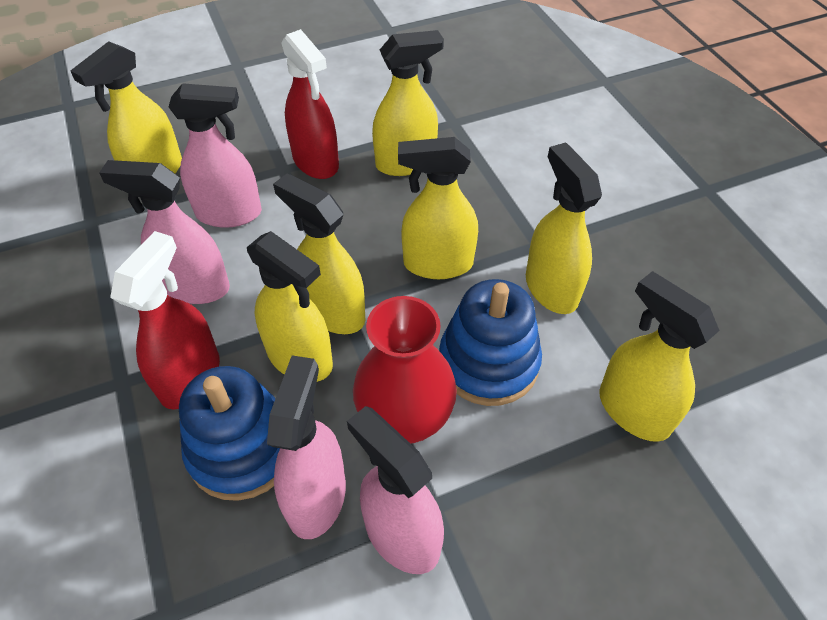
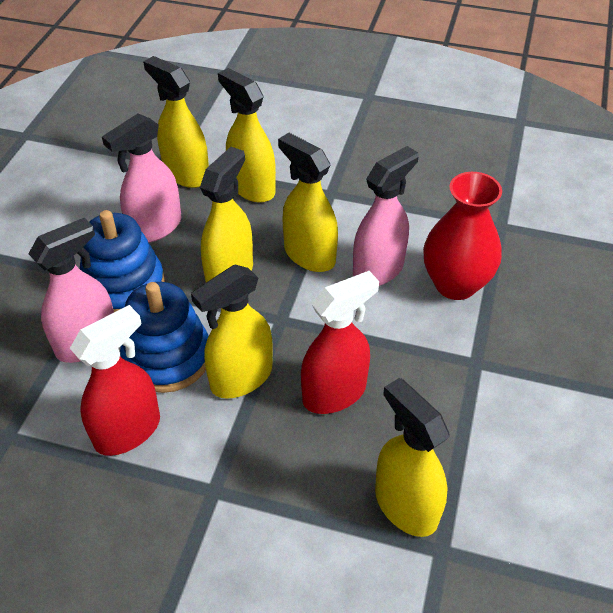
pink spray bottle: 4 -> 3
yellow spray bottle: 7 -> 6

